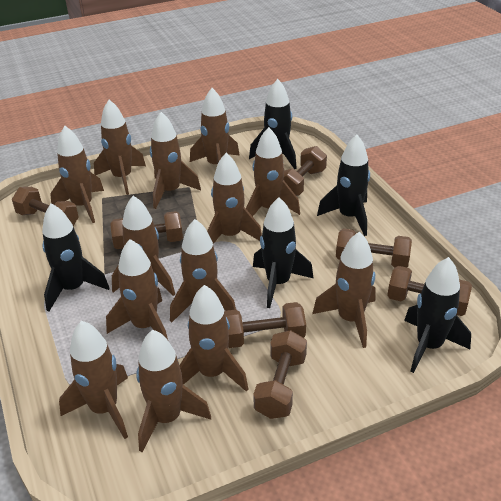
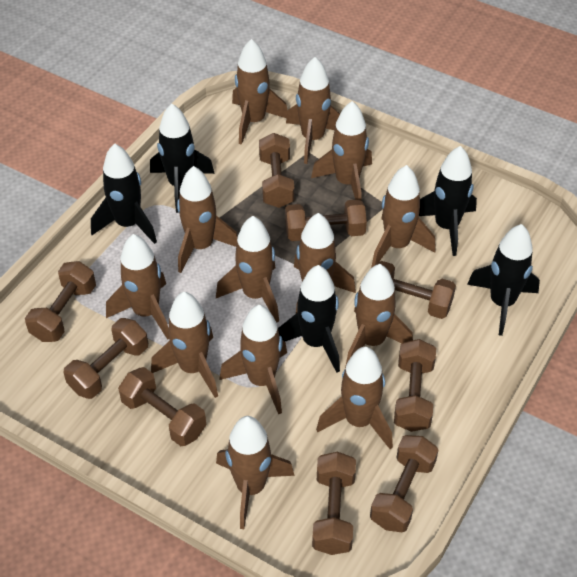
brown dumbbell: 7 -> 9

